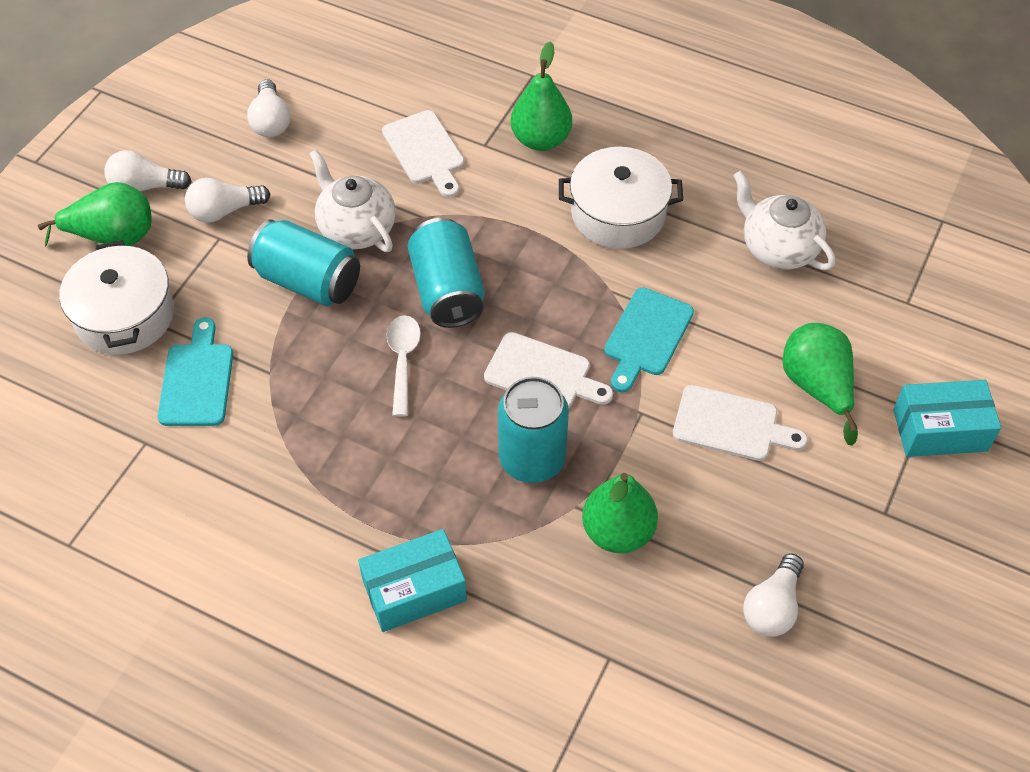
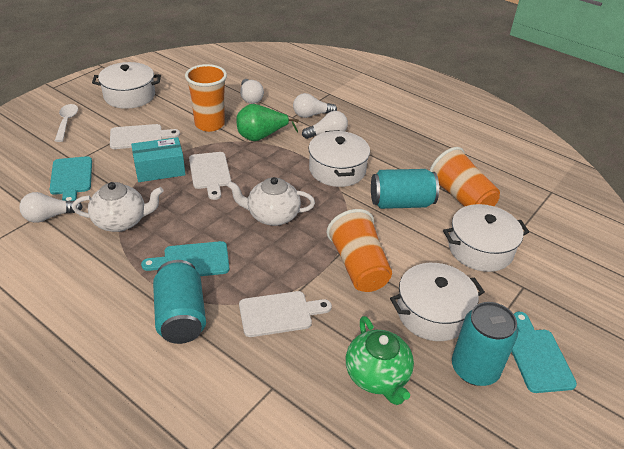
green pear: 4 -> 1
green teapot: 0 -> 1
orange cup: 0 -> 3
turquoise box: 2 -> 1
turquoise cutting board: 2 -> 3
white pot: 2 -> 4

